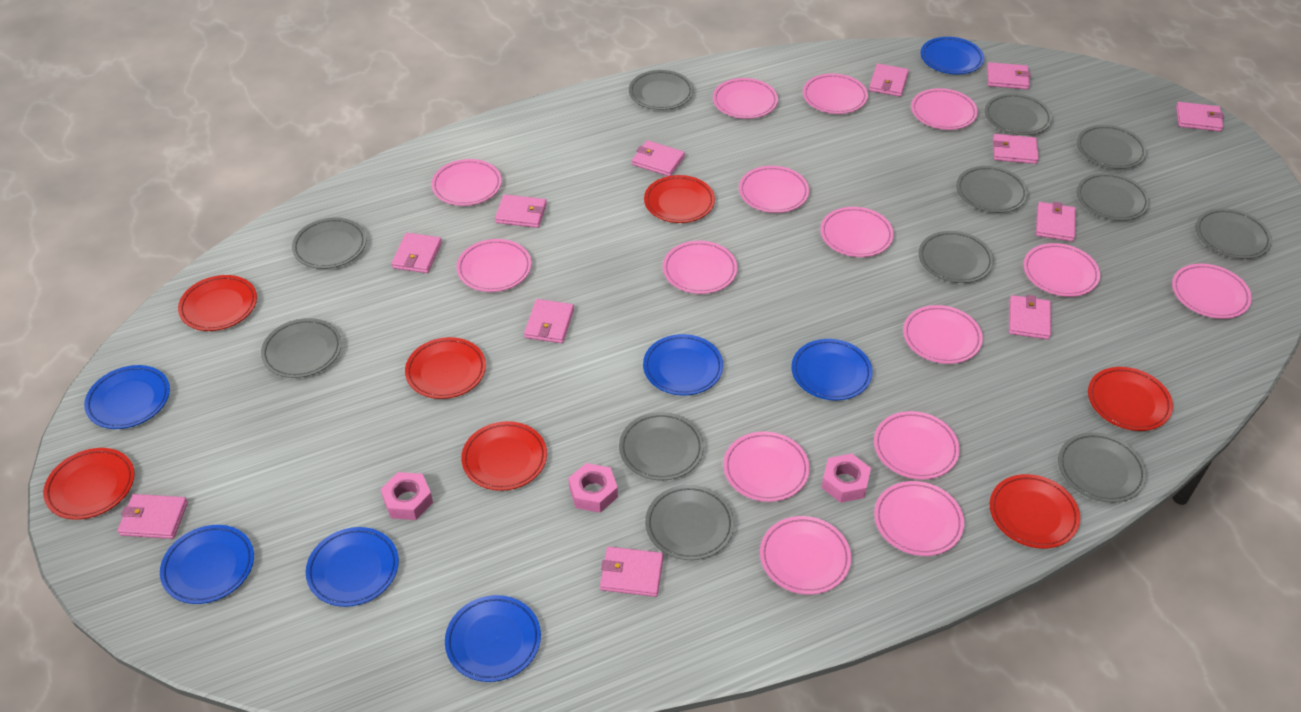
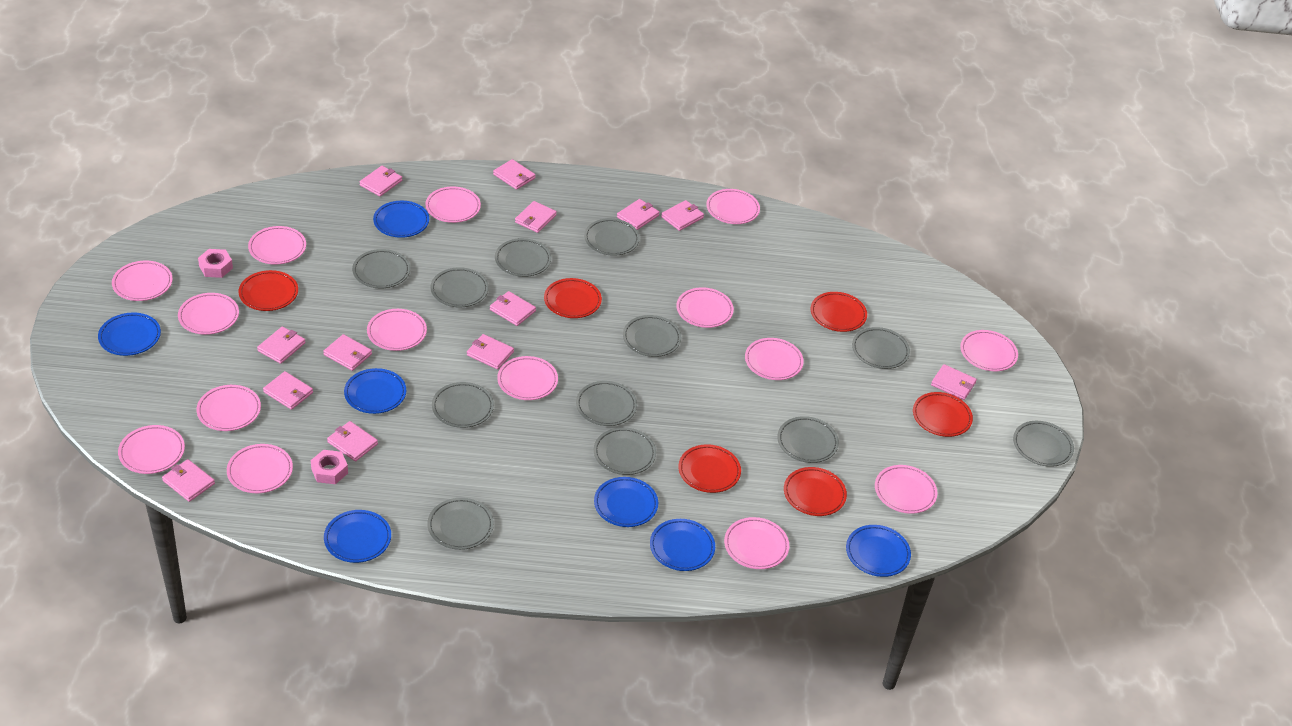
pink nut: 3 -> 2
pink wallet: 12 -> 13
red plate: 7 -> 6

